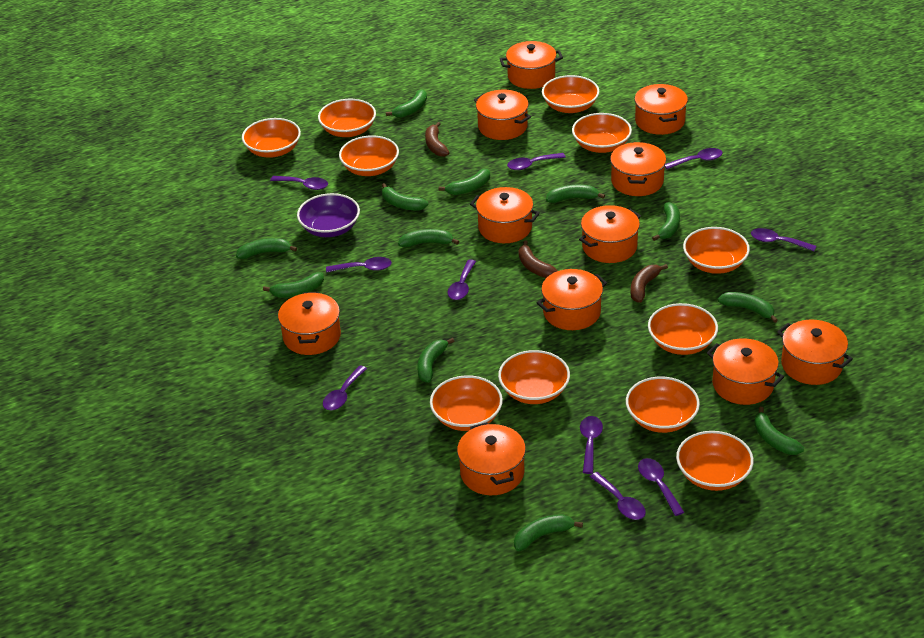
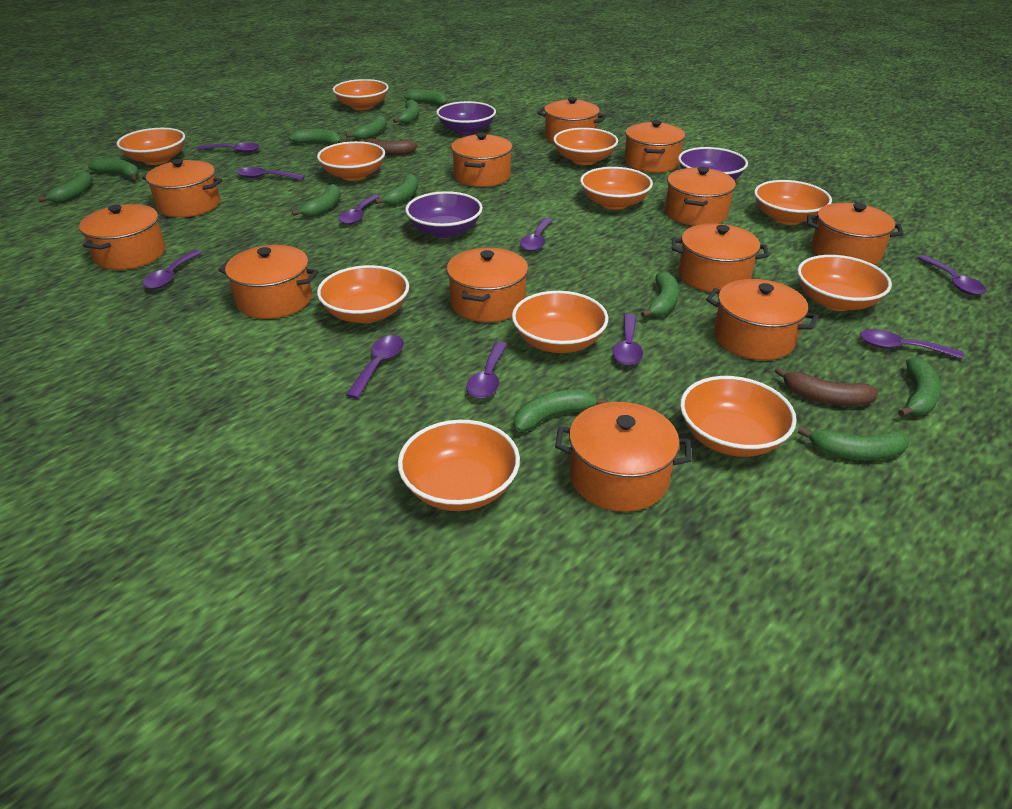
brown banana: 3 -> 2
orange pot: 11 -> 12
purple bowl: 1 -> 3

